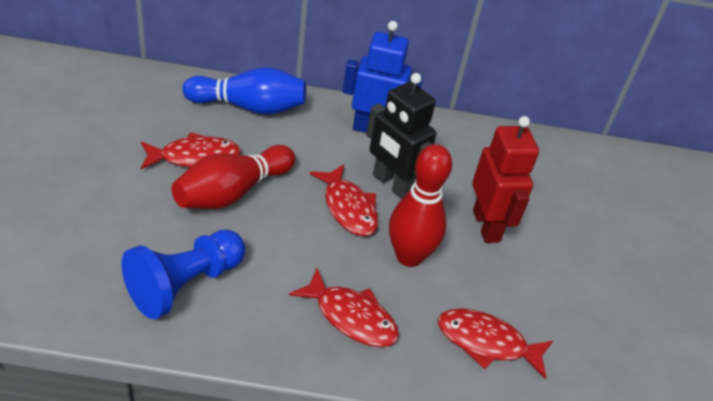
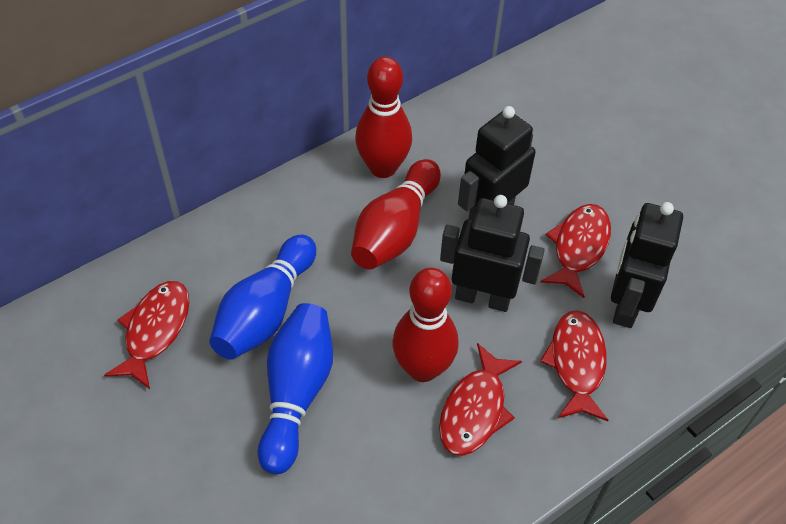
black robot: 1 -> 3
blue bowling pin: 1 -> 2
blue pawn: 1 -> 0
blue robot: 1 -> 0
red bowling pin: 2 -> 3
red robot: 1 -> 0

